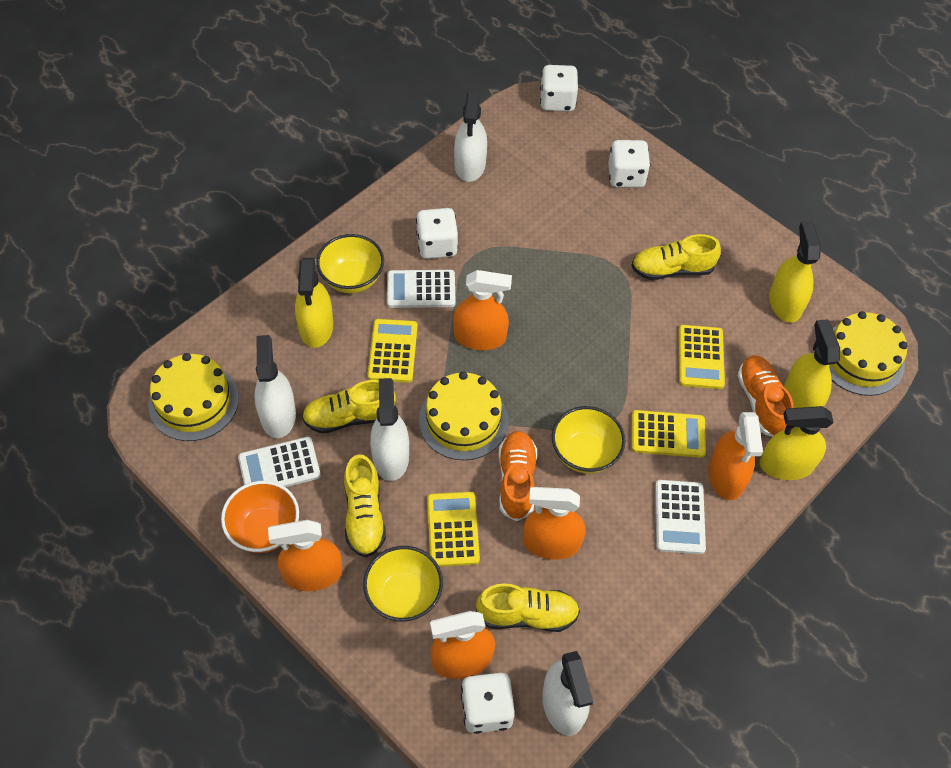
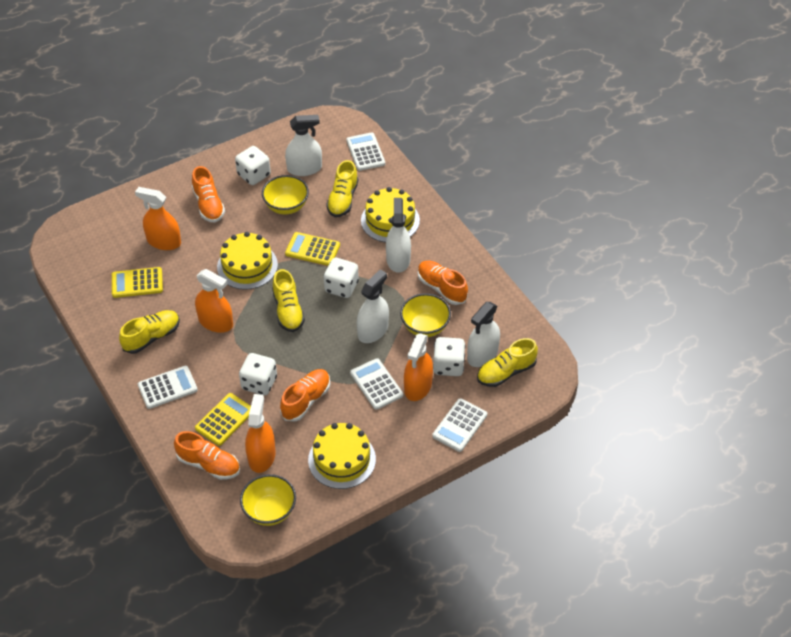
orange bowl: 1 -> 0
orange shoe: 2 -> 4
orange spray bottle: 5 -> 4
white calculator: 3 -> 4
yellow calculator: 4 -> 3
yellow spray bottle: 4 -> 0

